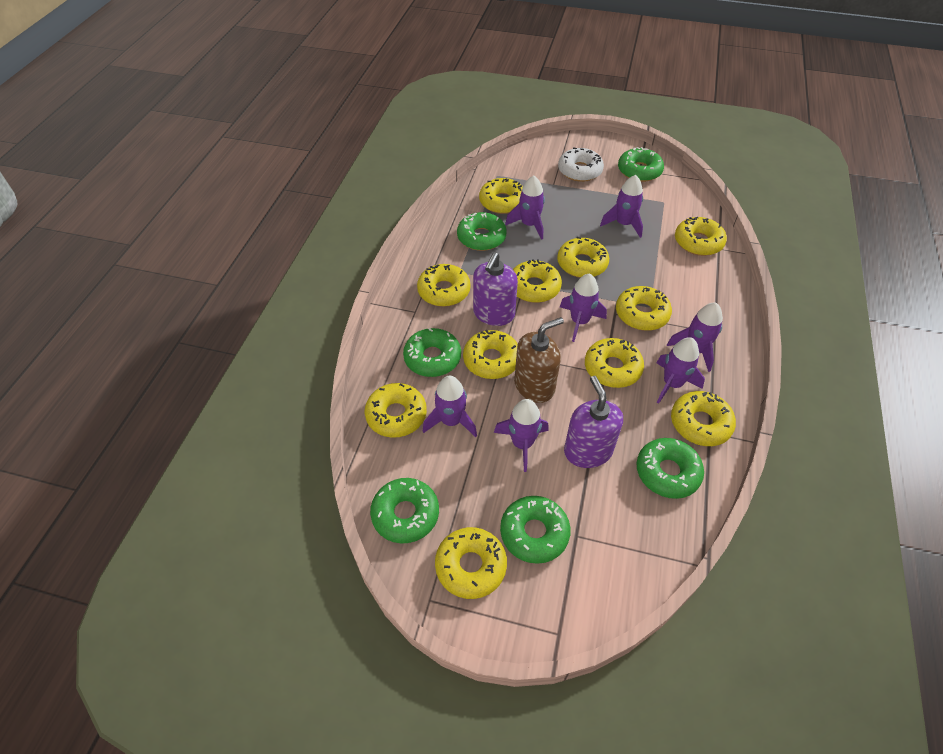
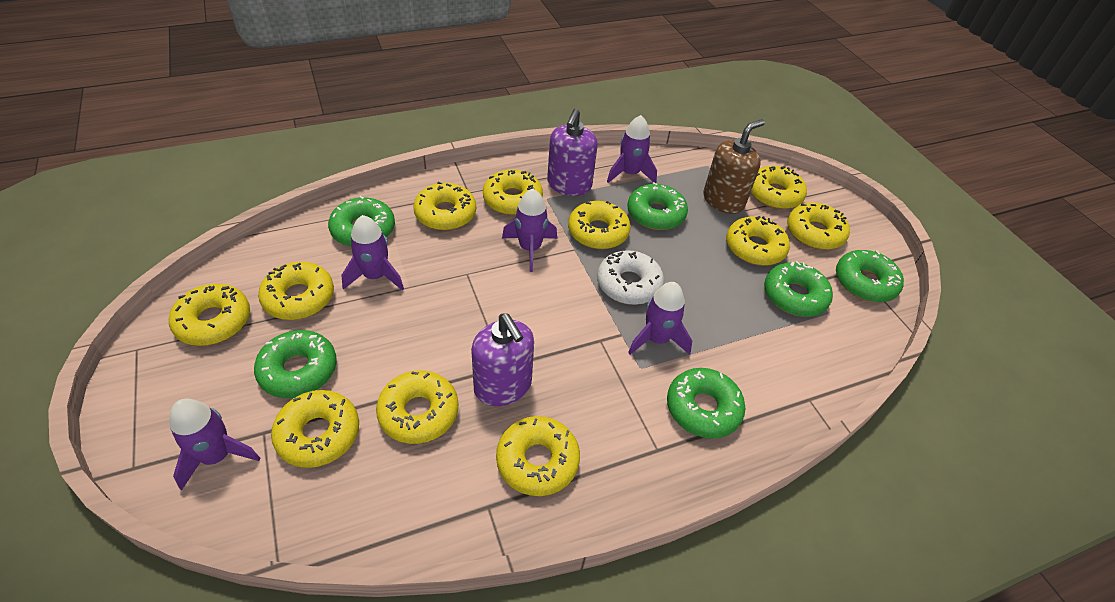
purple rocket: 7 -> 5

